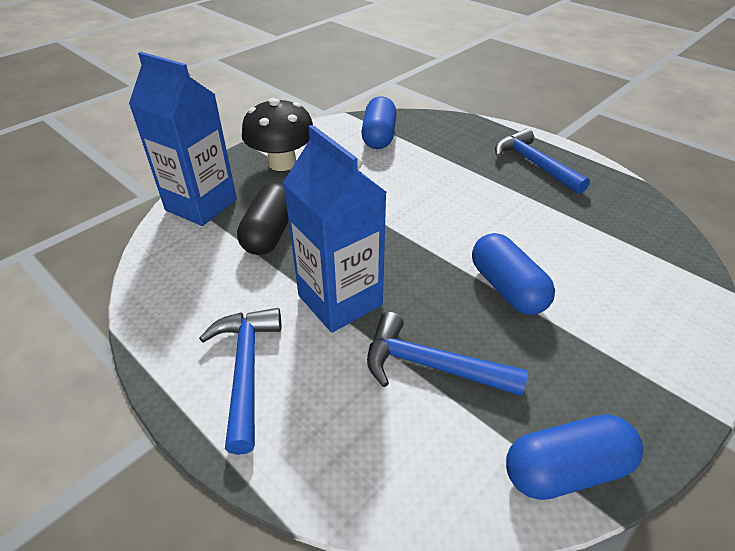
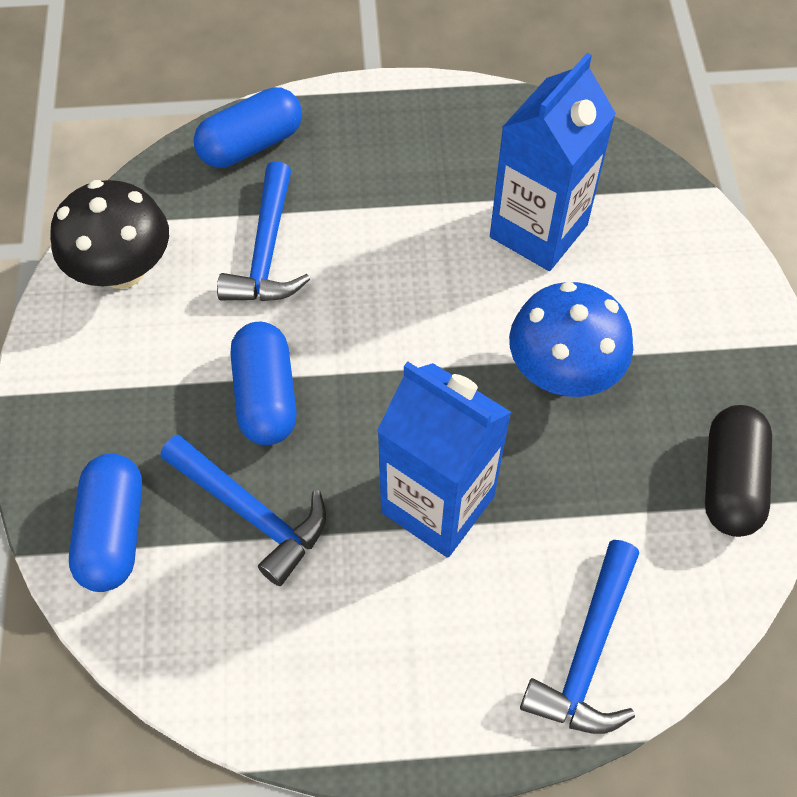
blue mushroom: 0 -> 1

